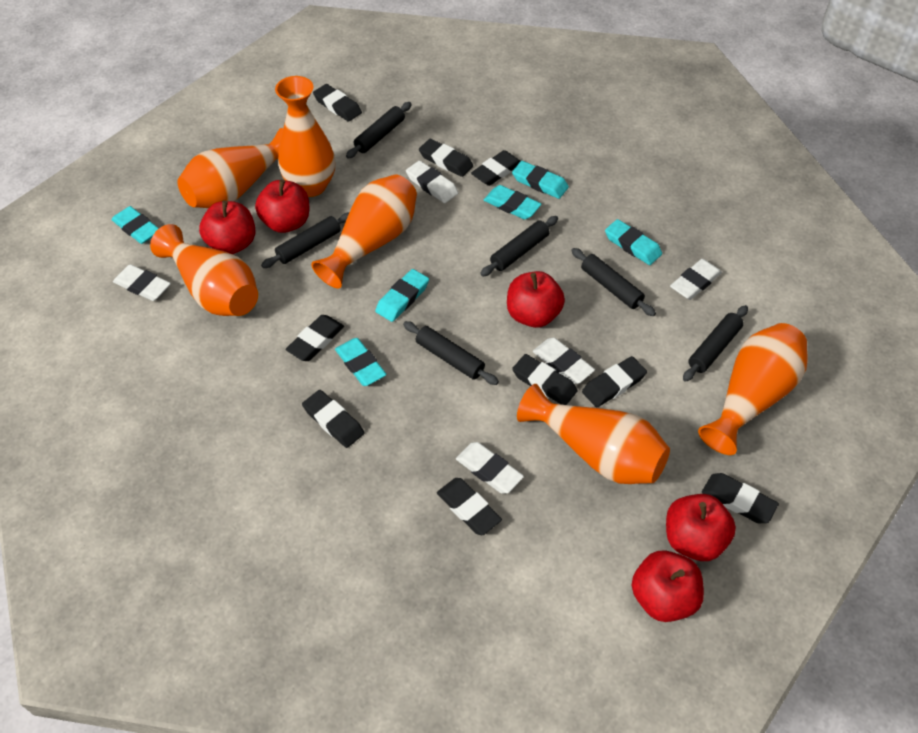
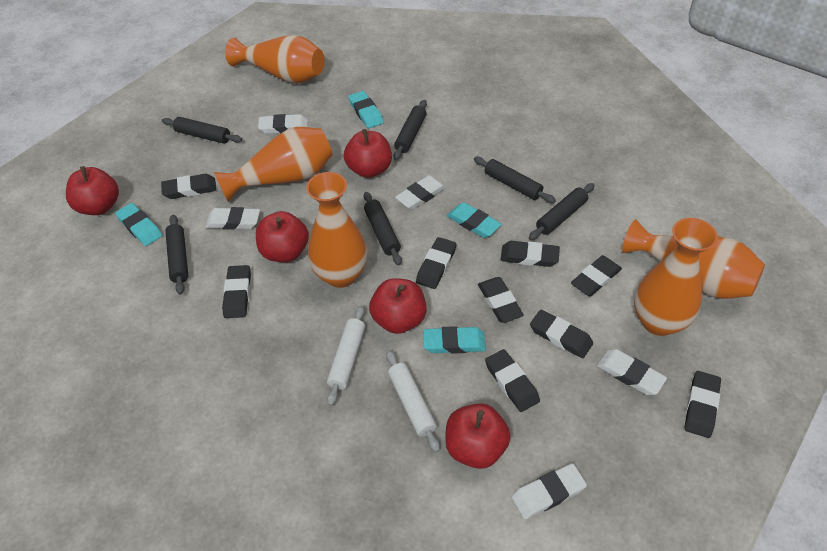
orange vase: 6 -> 5
turquoise eraser: 6 -> 4
white rolling pin: 0 -> 2

